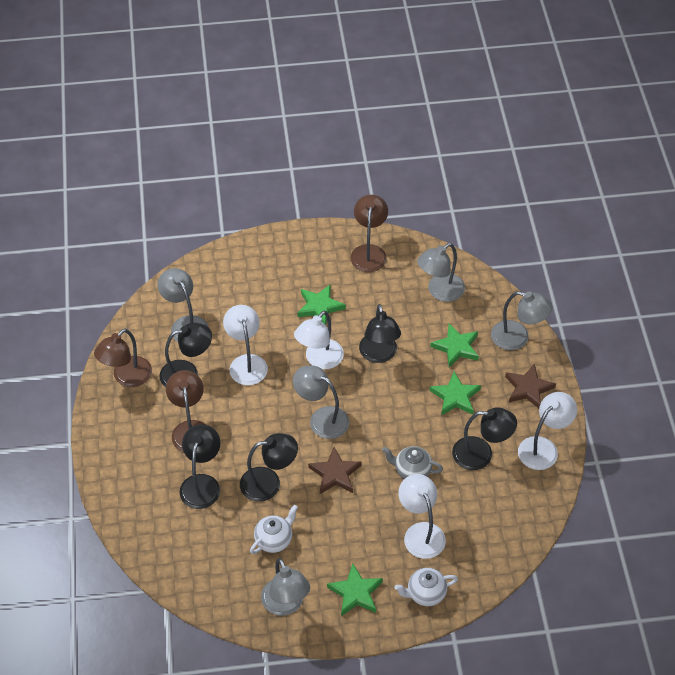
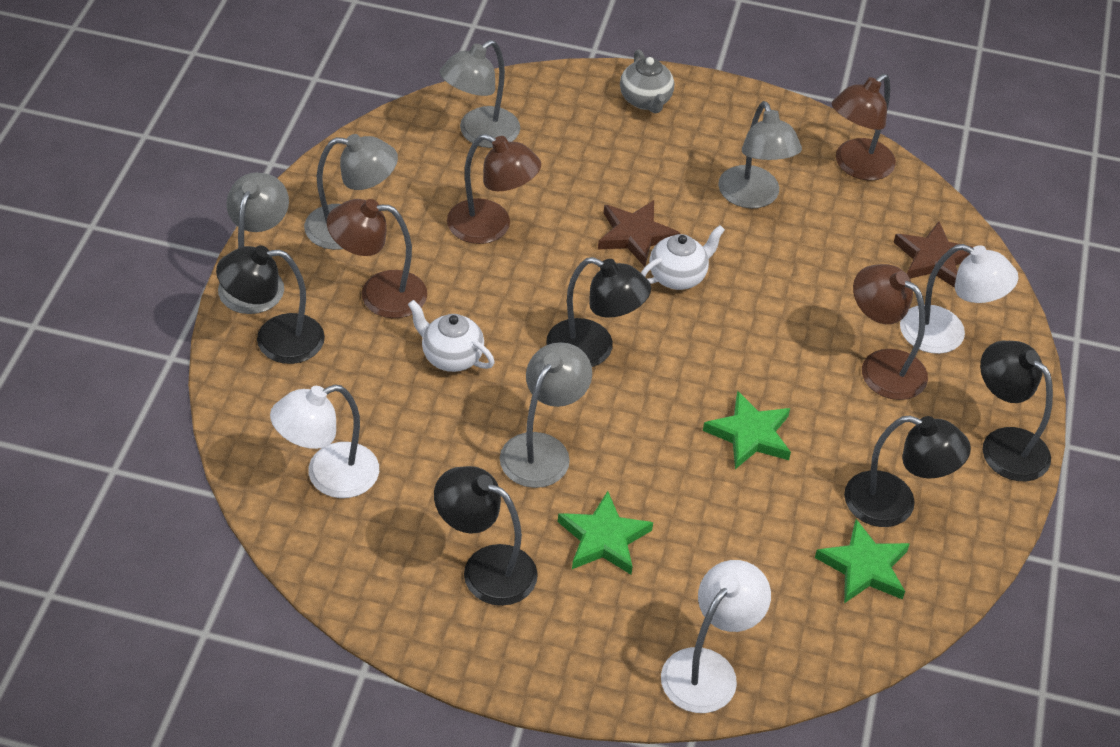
brown lamp: 3 -> 4
green star: 4 -> 3
white lamp: 4 -> 3

